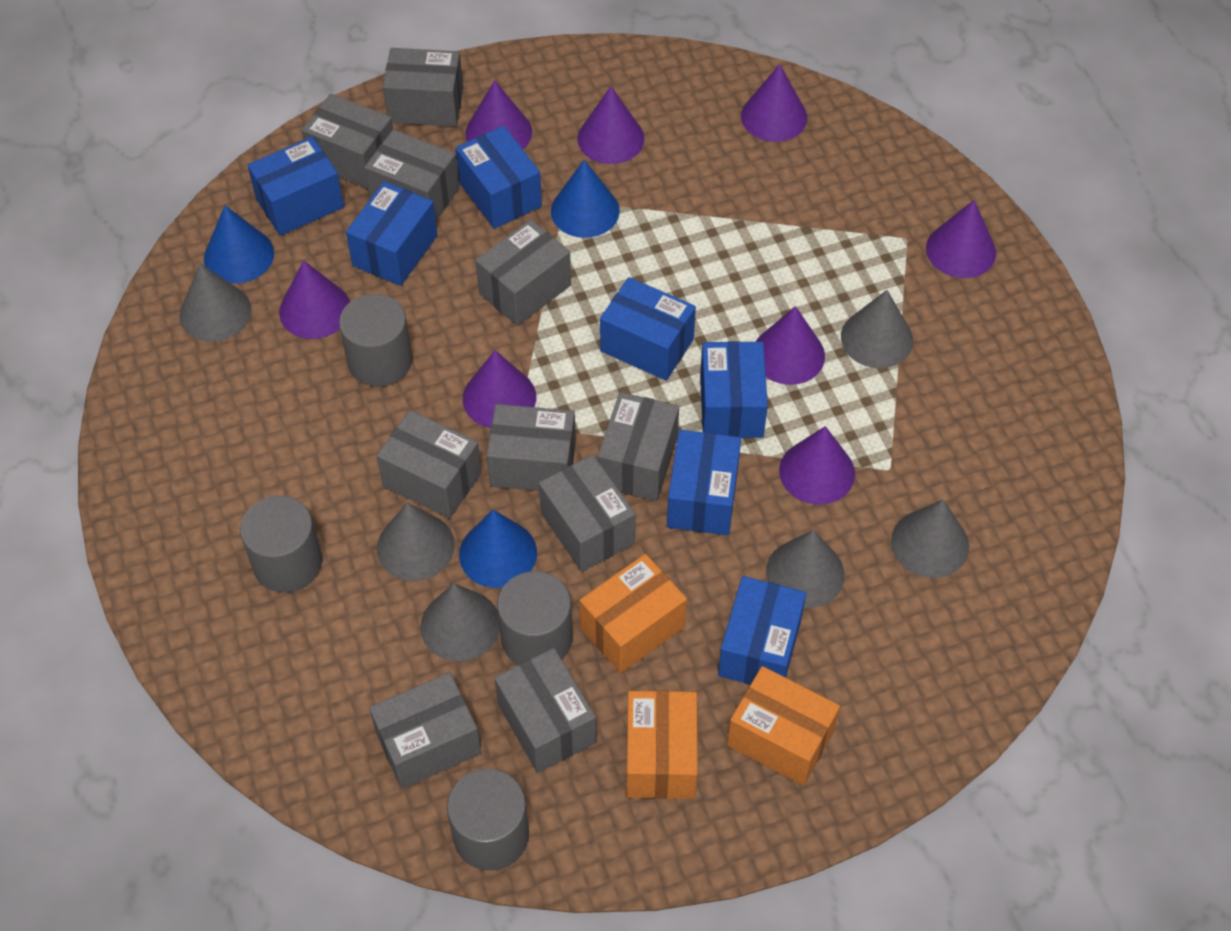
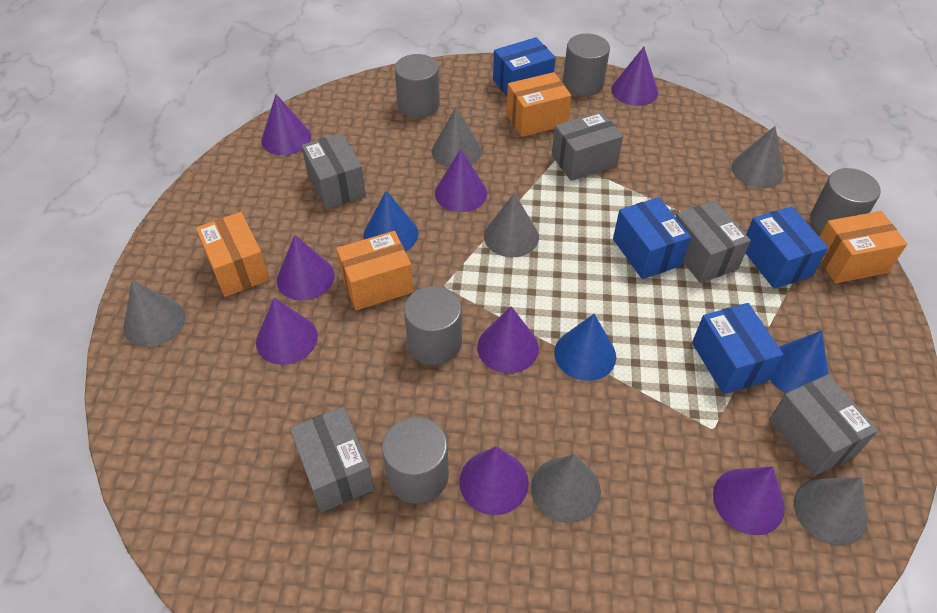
blue box: 7 -> 4
grey box: 10 -> 5
grey cylinder: 4 -> 5
orange box: 3 -> 4

